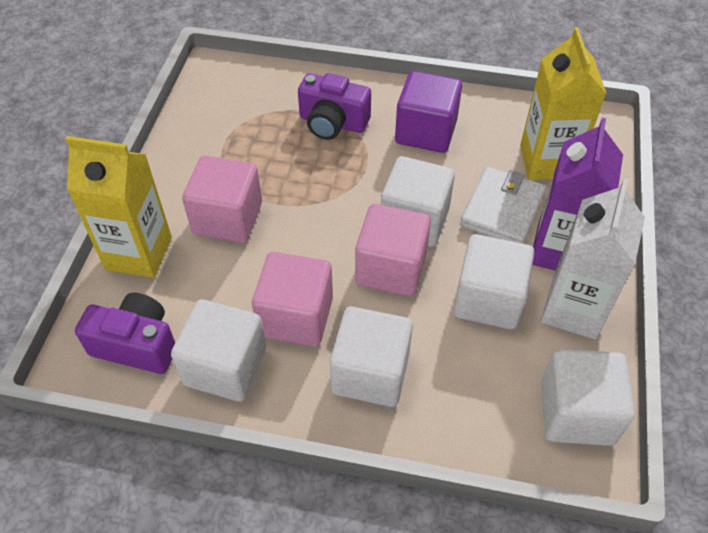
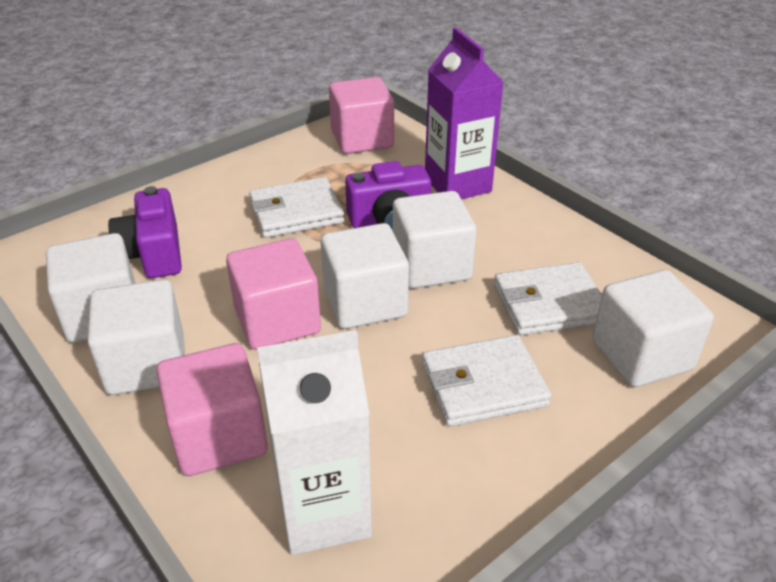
purple cube: 1 -> 0
white wallet: 1 -> 3
yellow carton: 2 -> 0

